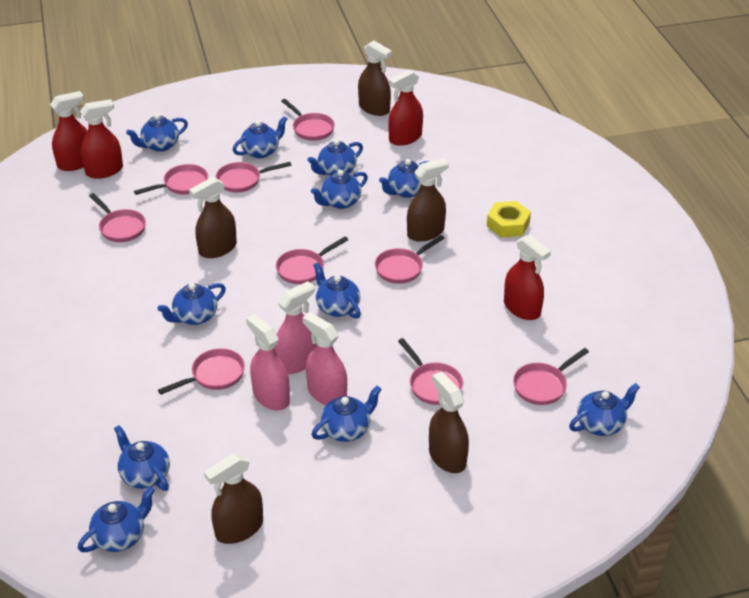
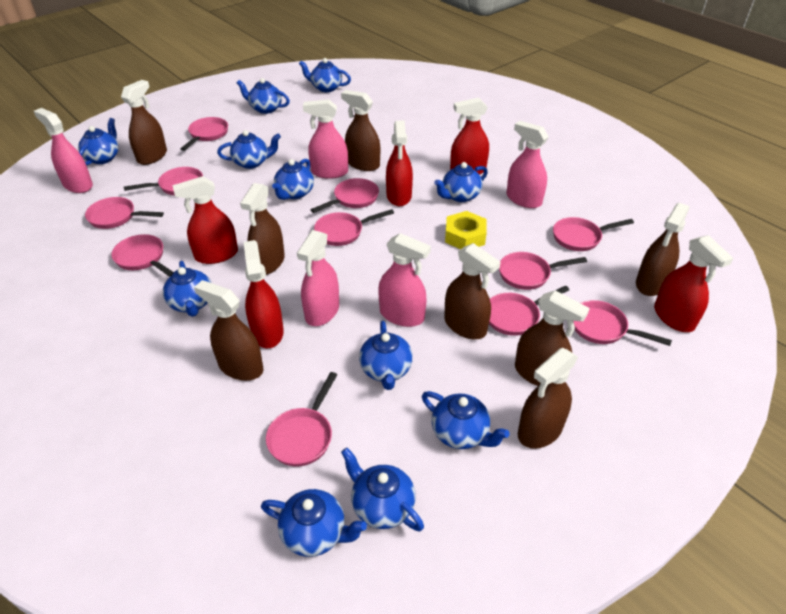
brown spray bottle: 5 -> 8
pink pan: 9 -> 11
pink spray bottle: 3 -> 5
red spray bottle: 4 -> 5

